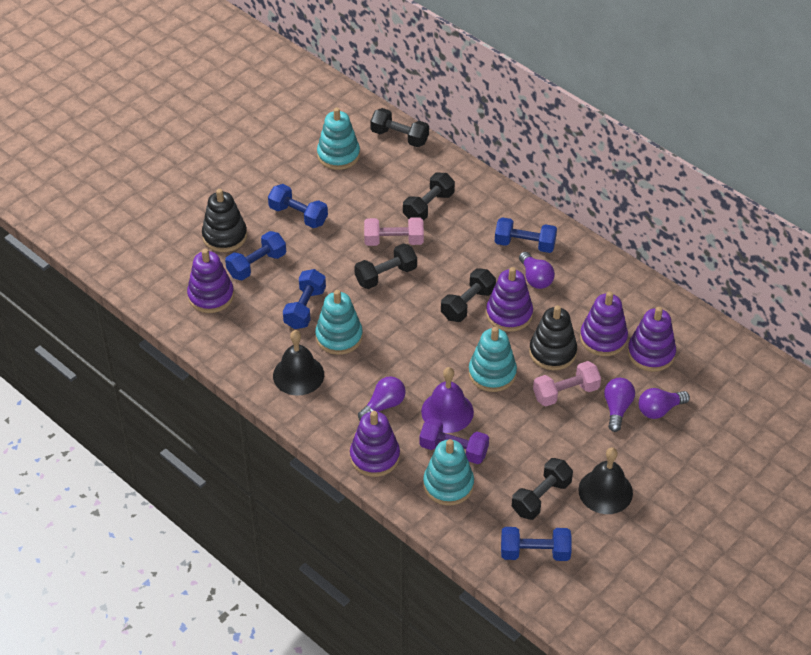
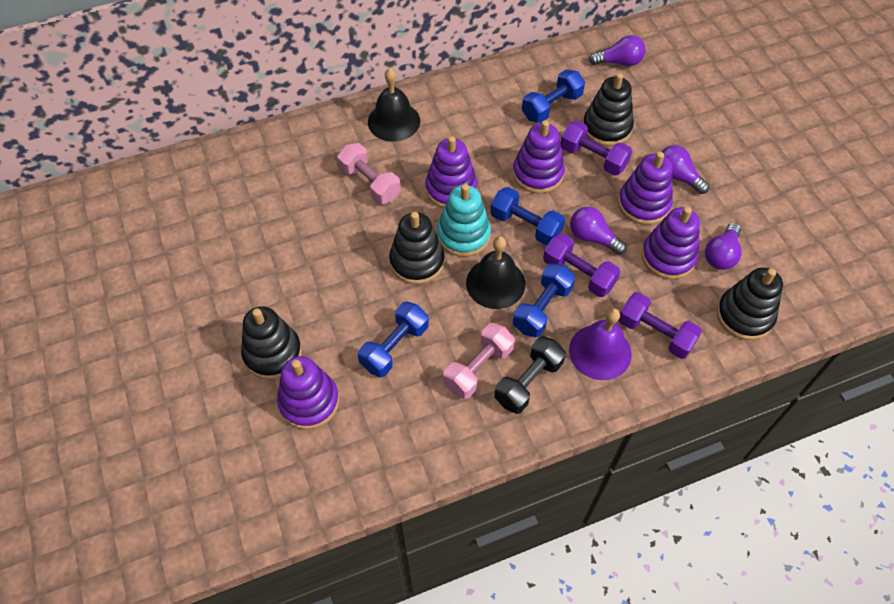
black dumbbell: 5 -> 1
black stacking toy: 2 -> 4
blue dumbbell: 5 -> 4
purple dumbbell: 1 -> 3
turquoise stacking toy: 4 -> 1

